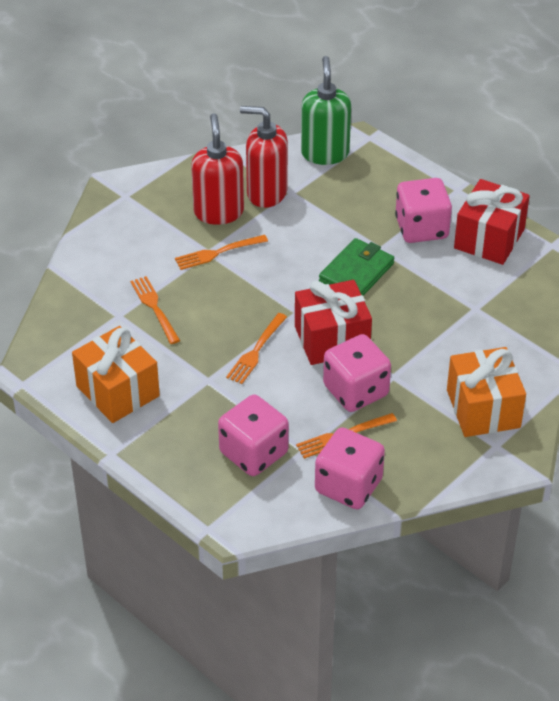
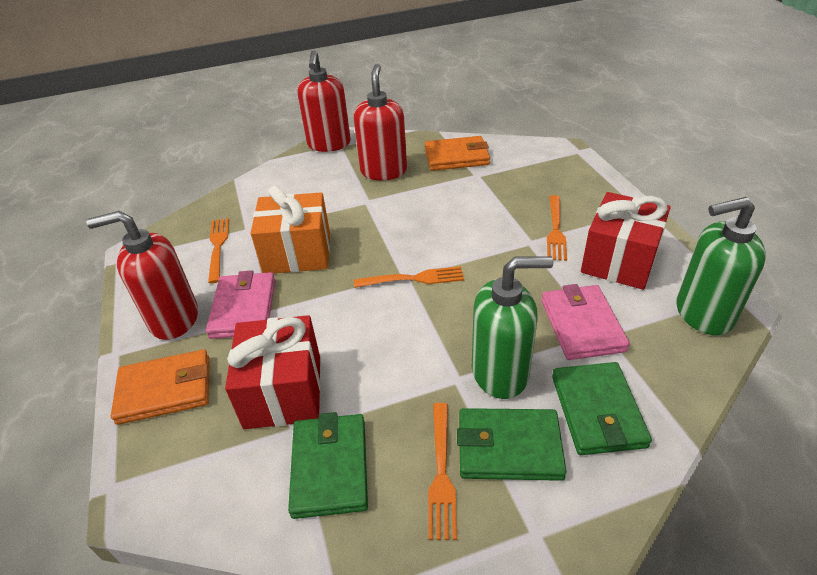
green soap dispenser: 1 -> 2
green wallet: 1 -> 3
orange gift: 2 -> 1
orange wallet: 0 -> 2
pink dice: 4 -> 0
pink wallet: 0 -> 2
red soap dispenser: 2 -> 3

